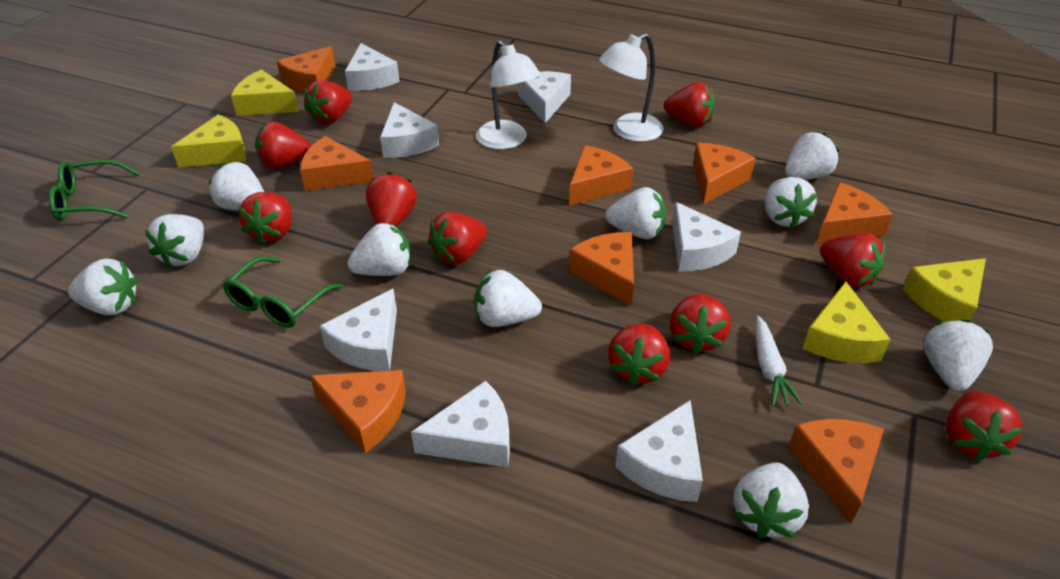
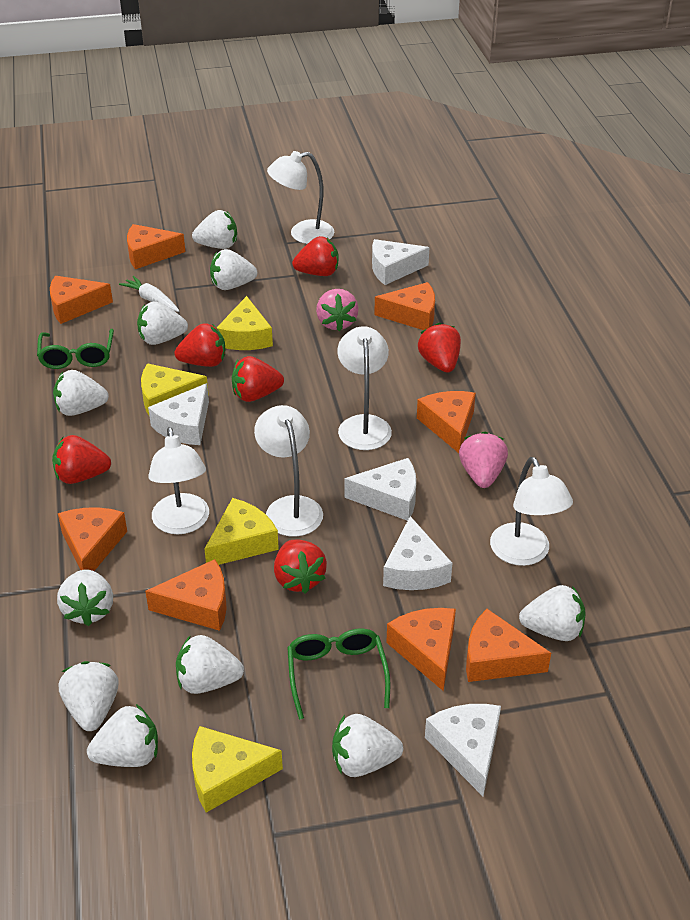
pink strawberry: 0 -> 2
red strawberry: 10 -> 6
white cheese: 7 -> 5
white lamp: 2 -> 5

